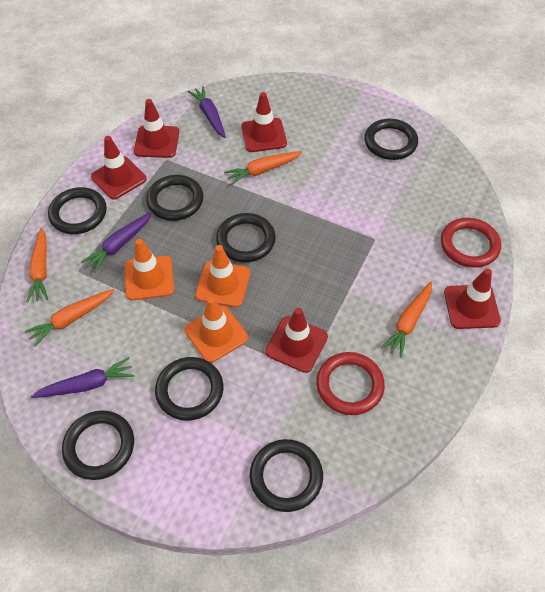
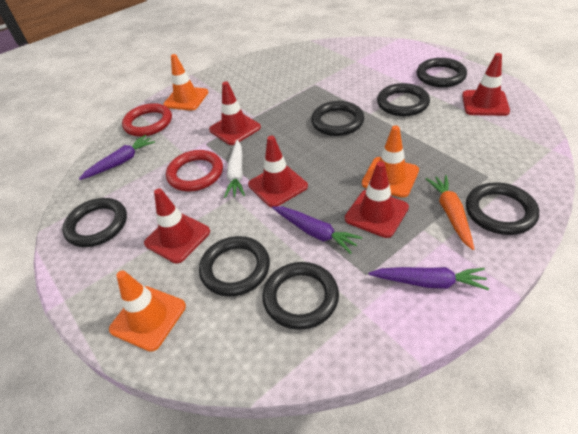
orange carrot: 4 -> 1
white carrot: 0 -> 1

